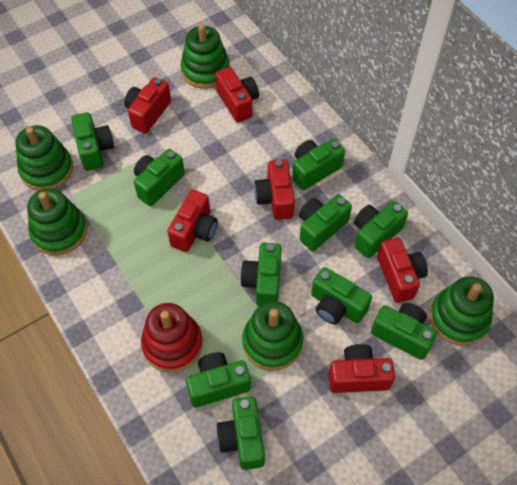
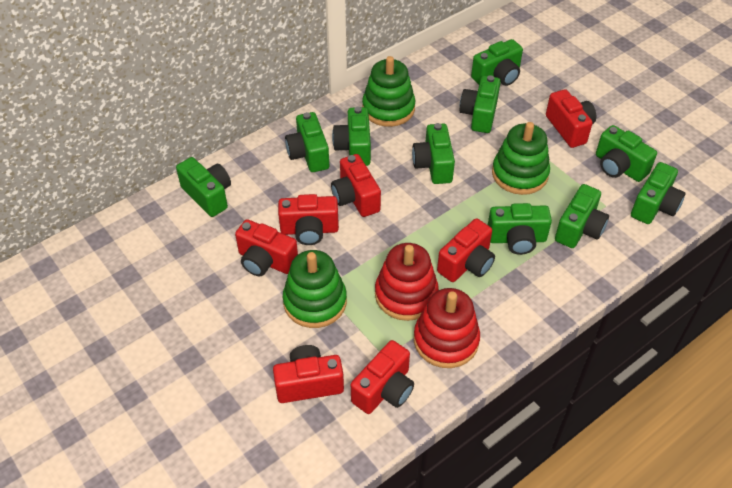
green stacking toy: 5 -> 3
red camera: 6 -> 7
red stacking toy: 1 -> 2

